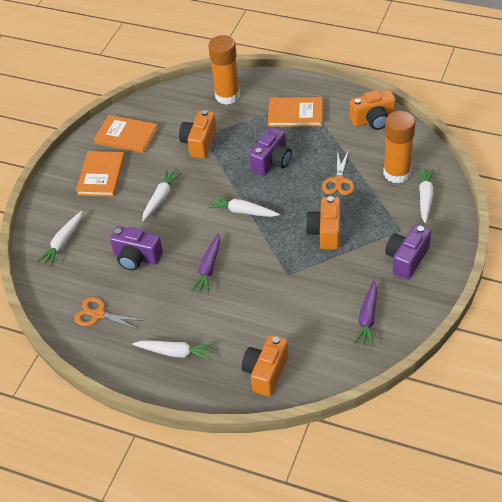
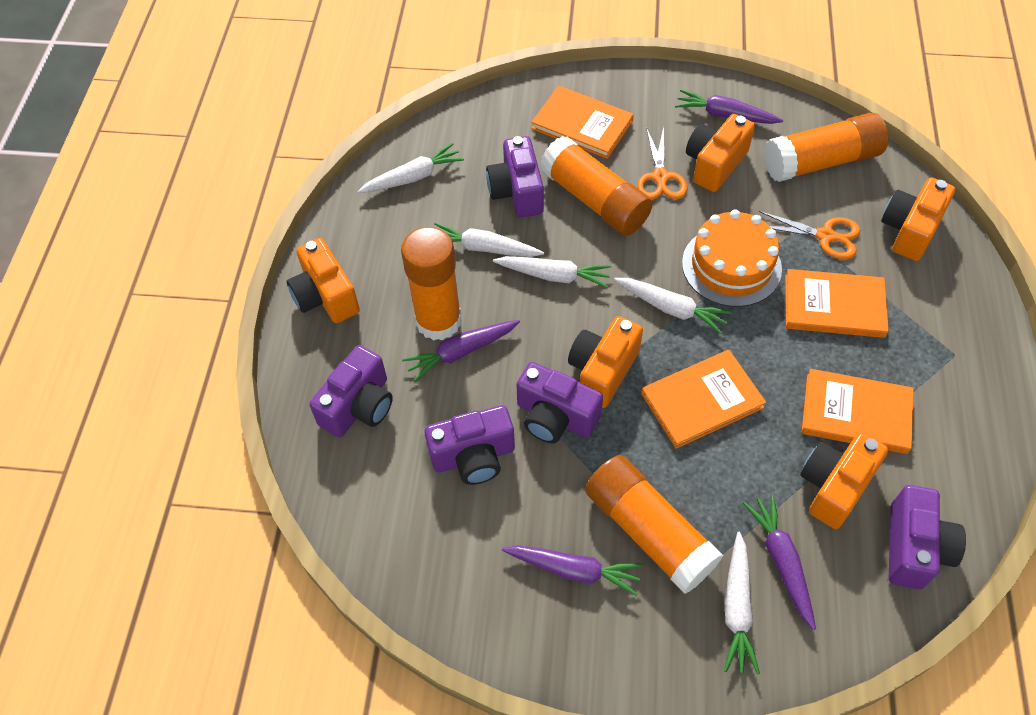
orange book: 3 -> 4
orange cake: 0 -> 1
orange camera: 4 -> 5
orange glue stick: 2 -> 4
purple camera: 3 -> 5
purple carrot: 2 -> 4

